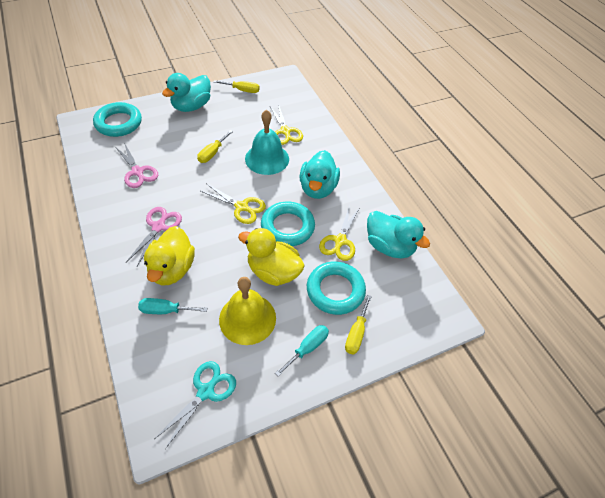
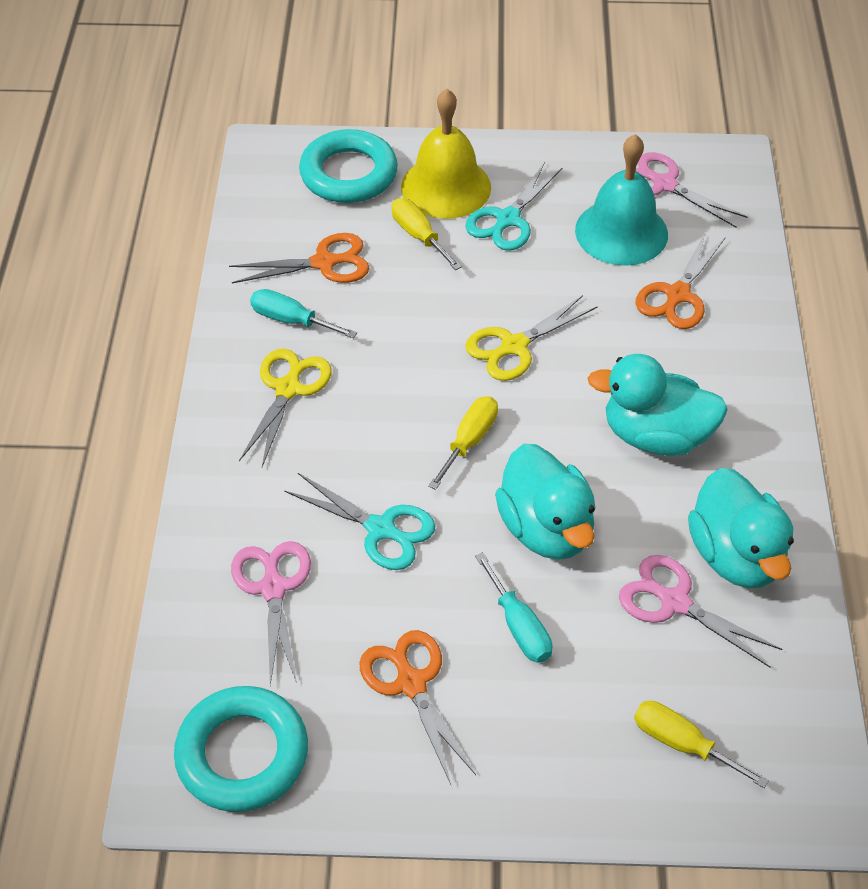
orange scissors: 0 -> 3
pink scissors: 2 -> 3
turquoise ring: 3 -> 2
turquoise scissors: 1 -> 2
yellow duck: 2 -> 0
yellow scissors: 3 -> 2

